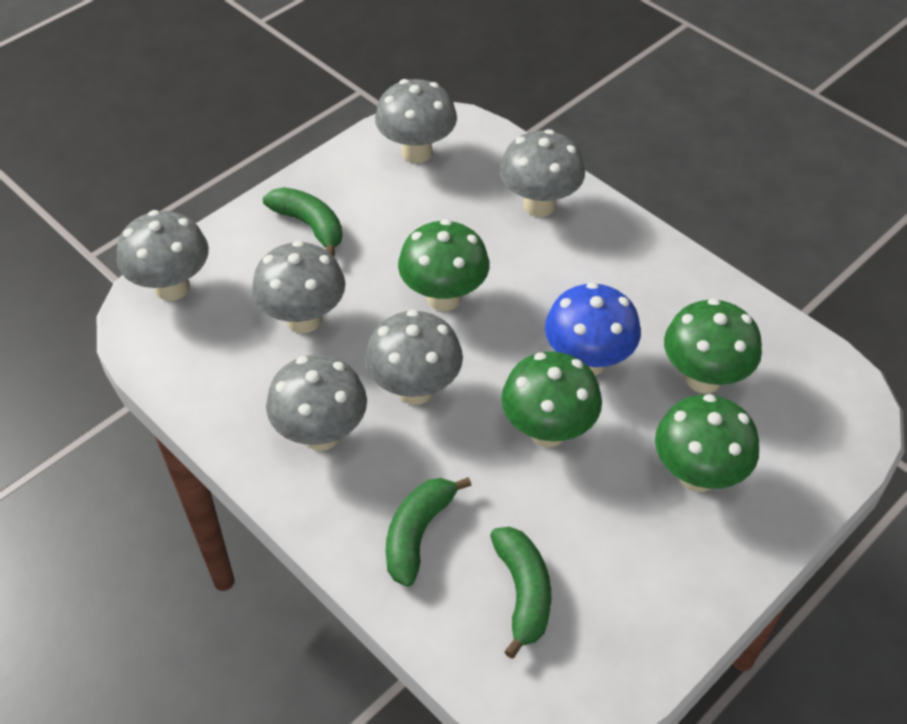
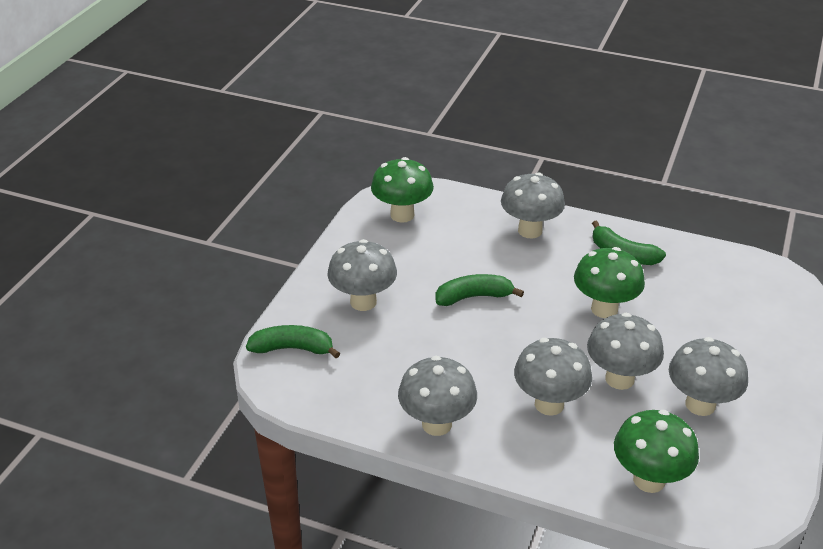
blue mushroom: 1 -> 0
green mushroom: 4 -> 3

